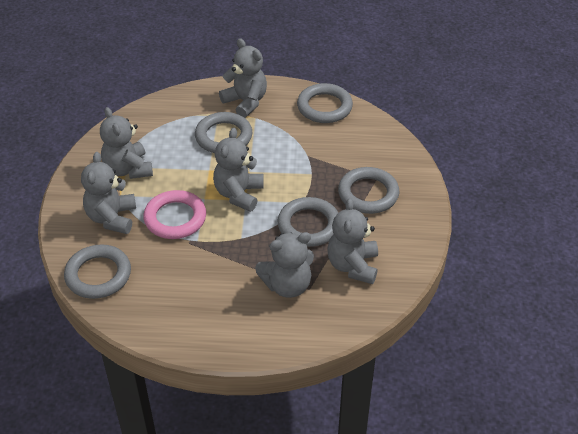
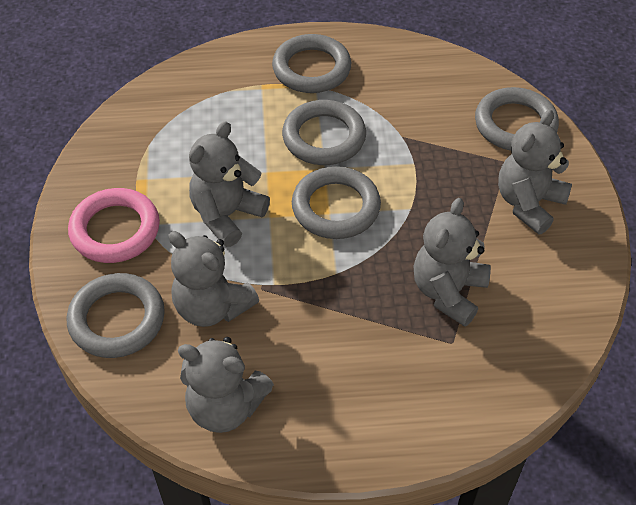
grey teddy bear: 6 -> 5

